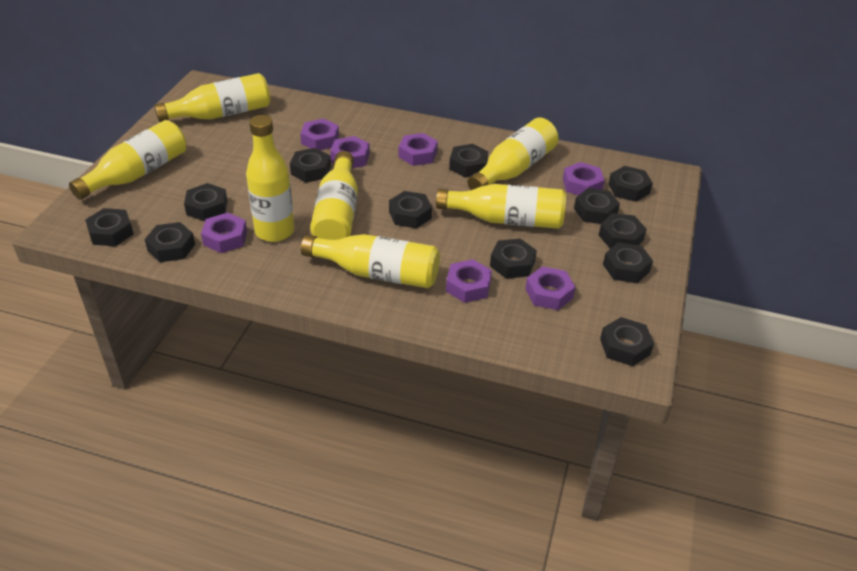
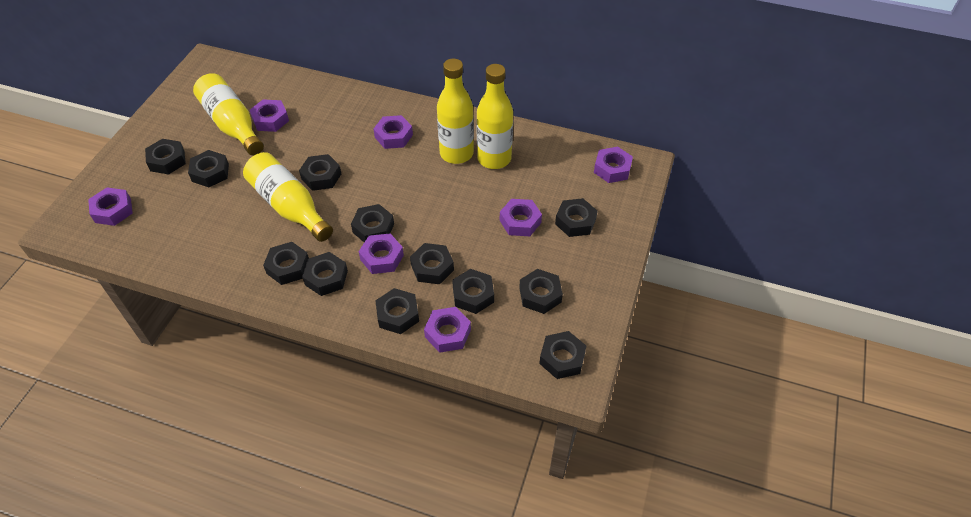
yellow bottle: 7 -> 4

